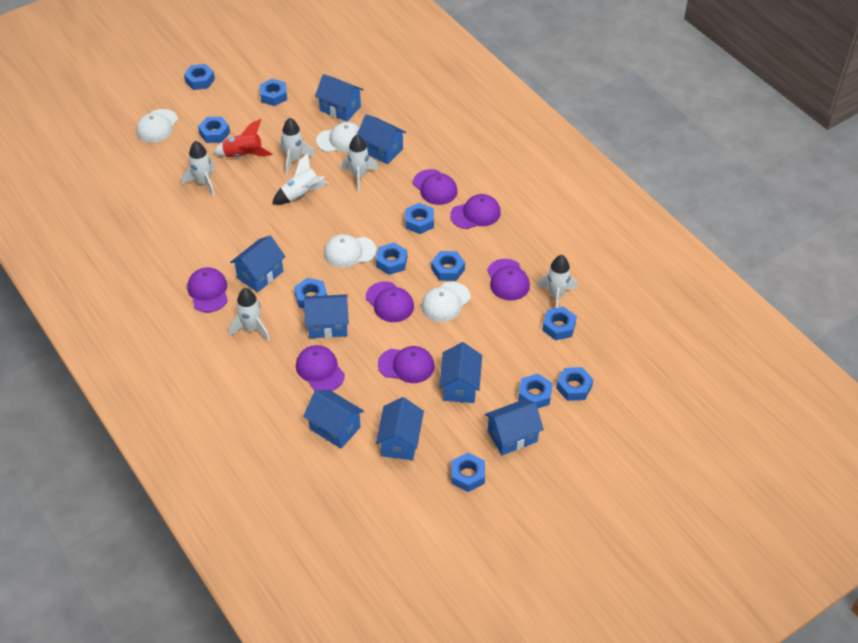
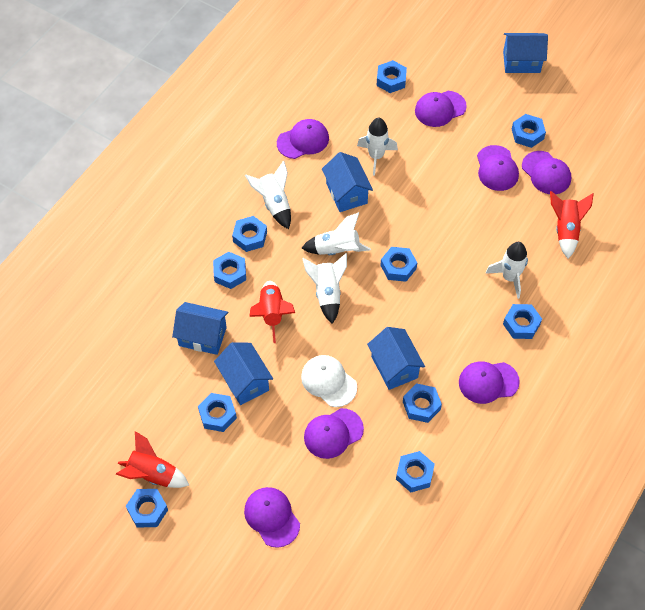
blue house: 8 -> 5
blue nut: 11 -> 10
red rocket: 1 -> 3
white cap: 4 -> 1
white rocket: 6 -> 5

